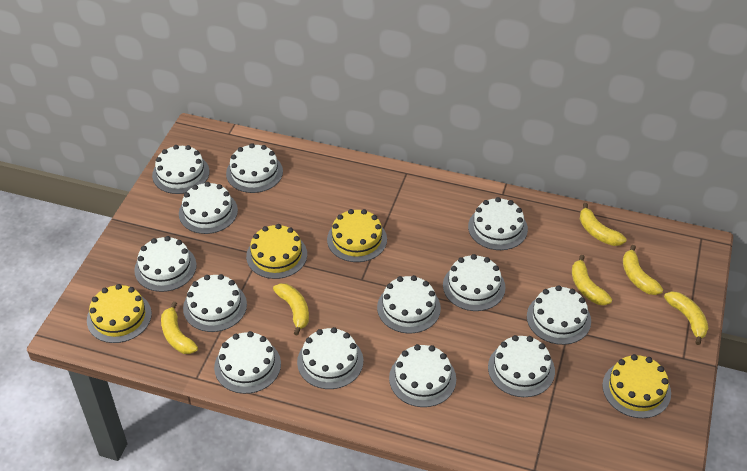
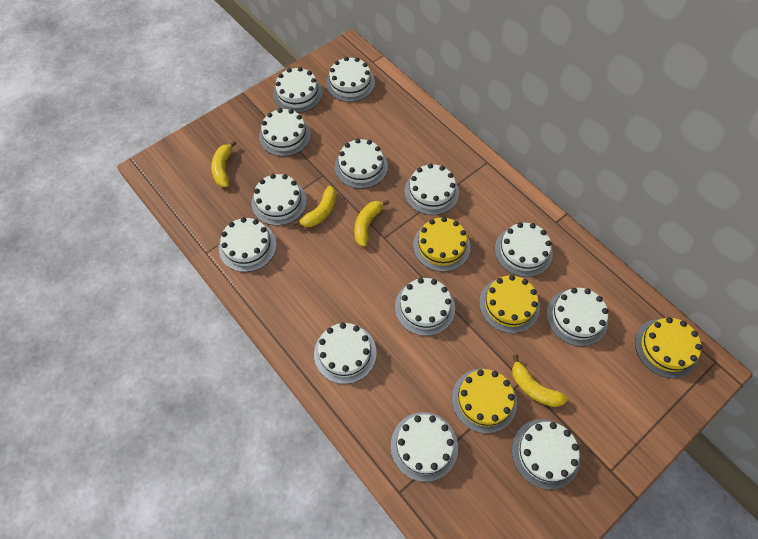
yellow banana: 6 -> 4

